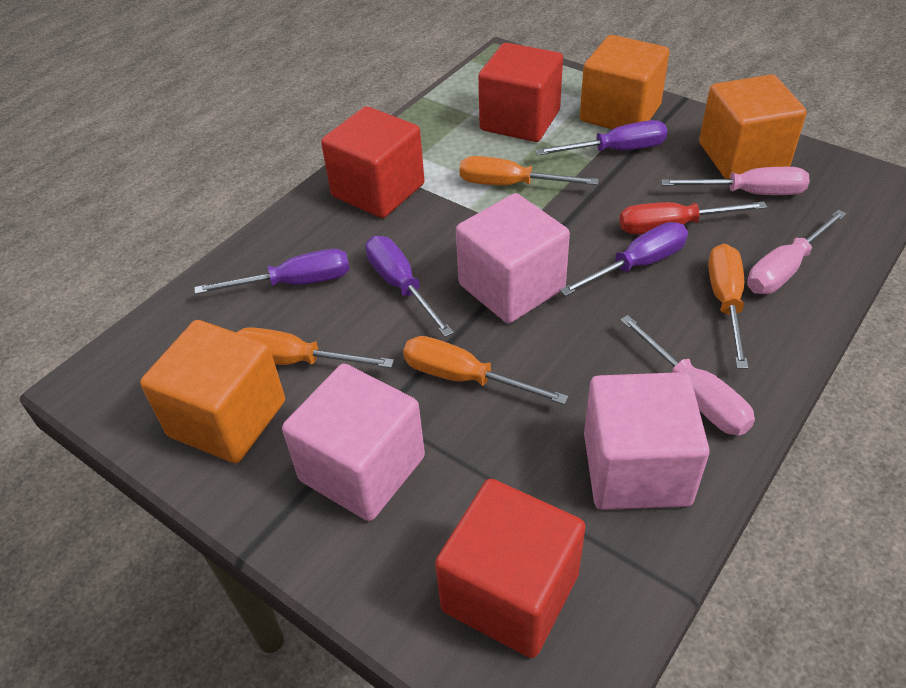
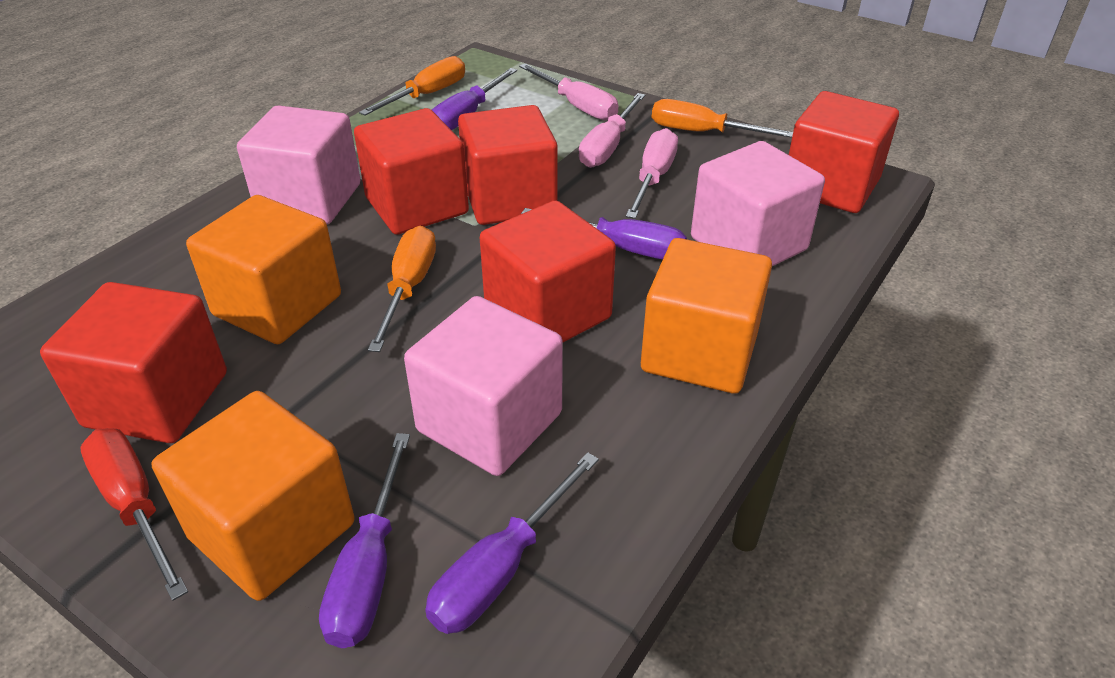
orange screwdriver: 4 -> 3
red cube: 3 -> 5

